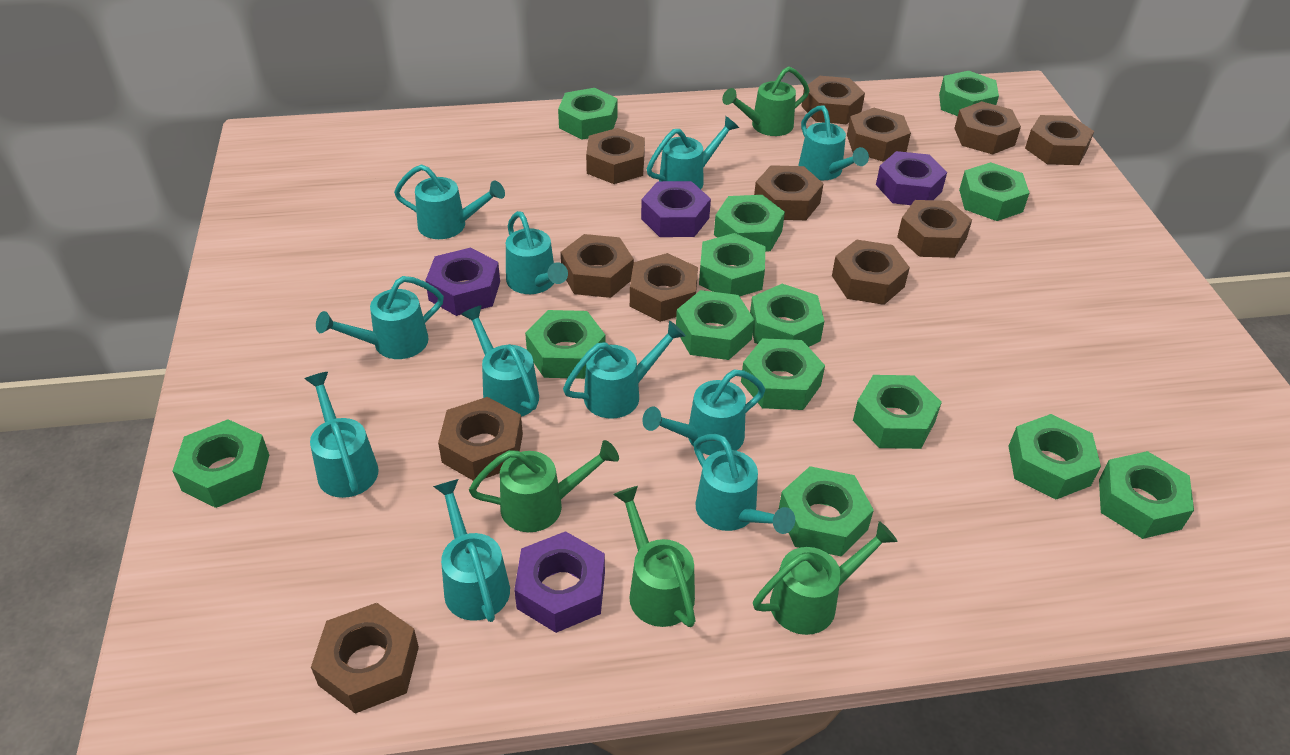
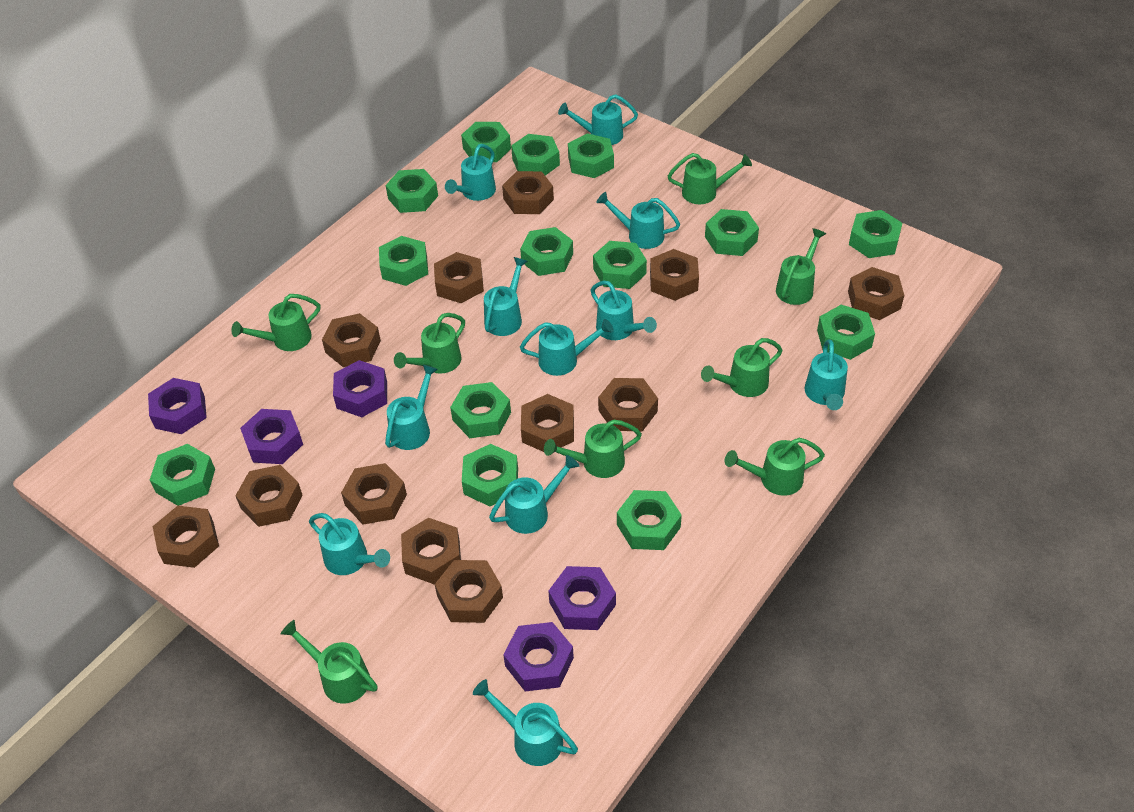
green watering can: 4 -> 8
purple nut: 4 -> 5

